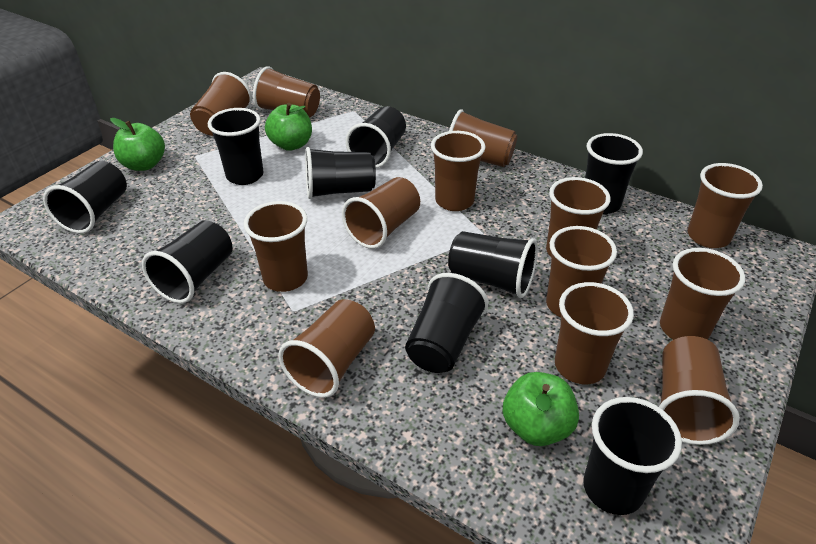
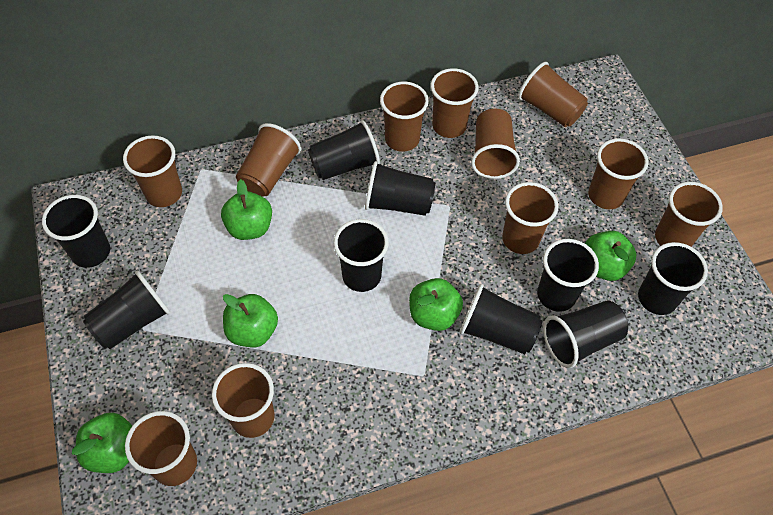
brown cup: 13 -> 11
green apple: 3 -> 5

